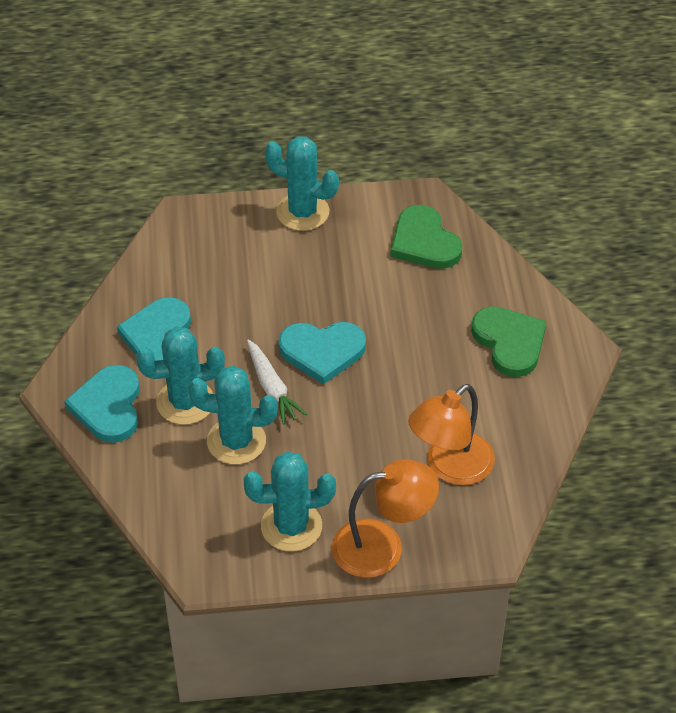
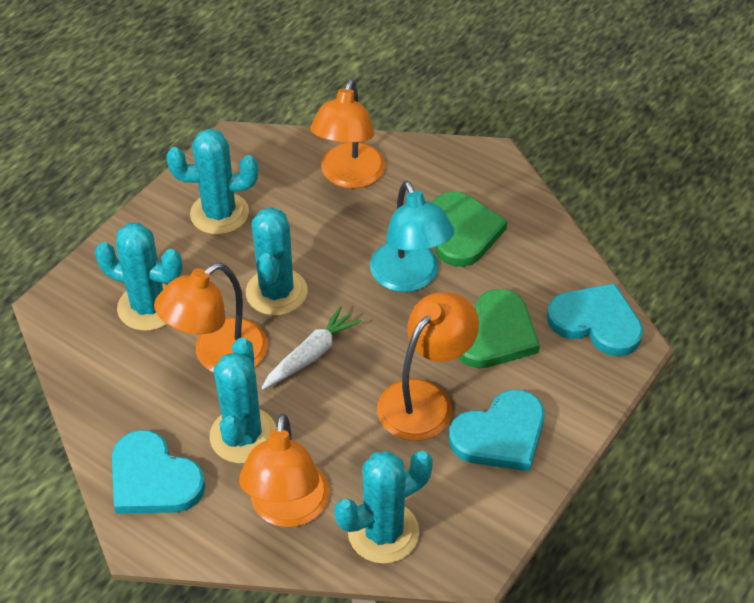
orange lamp: 2 -> 4
turquoise cactus: 4 -> 5
turquoise lamp: 0 -> 1

